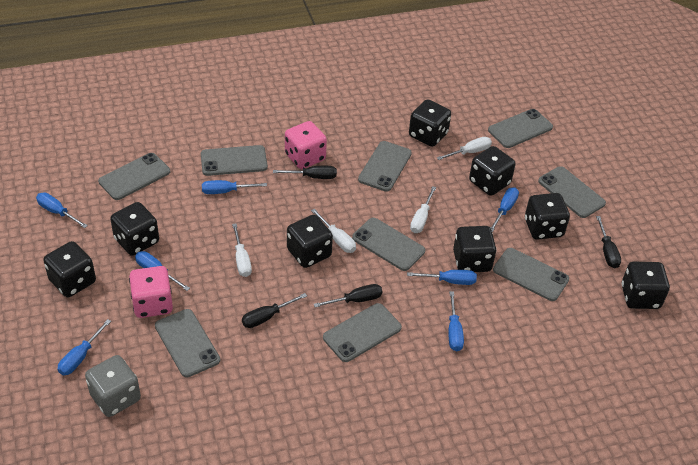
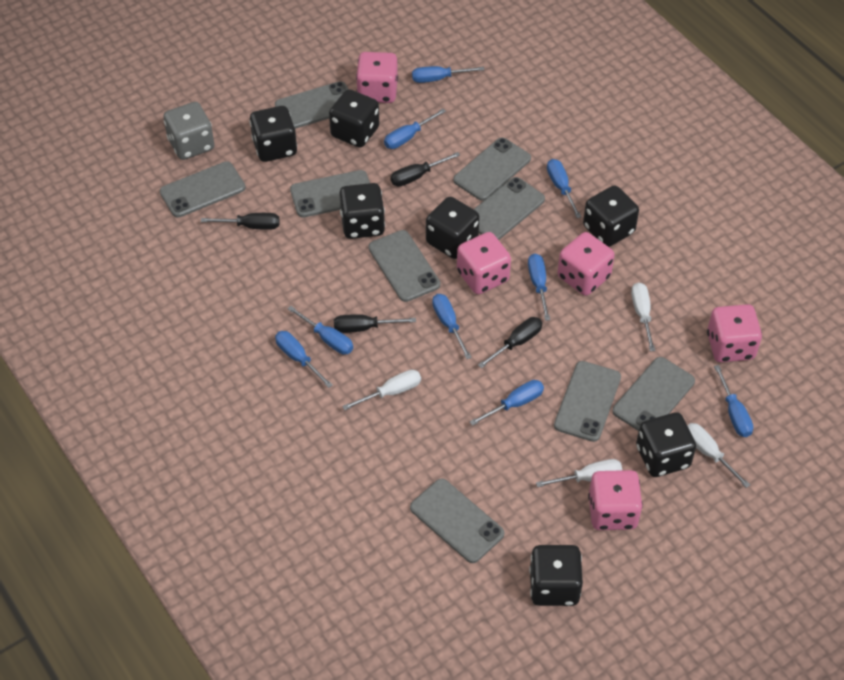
black dice: 8 -> 7
blue screwdriver: 7 -> 9
pink dice: 2 -> 5

